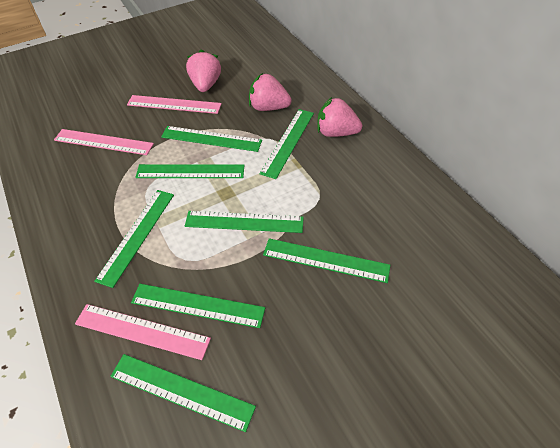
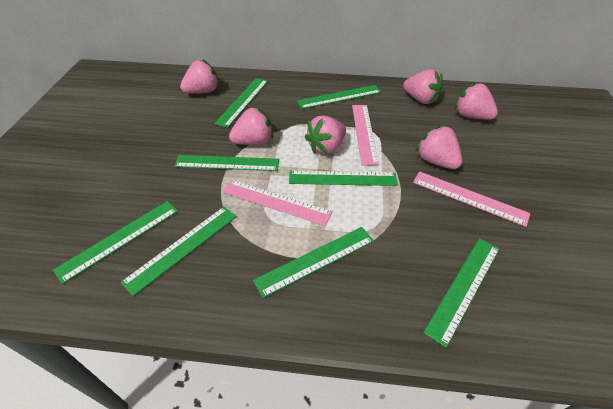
pink strawberry: 3 -> 6

